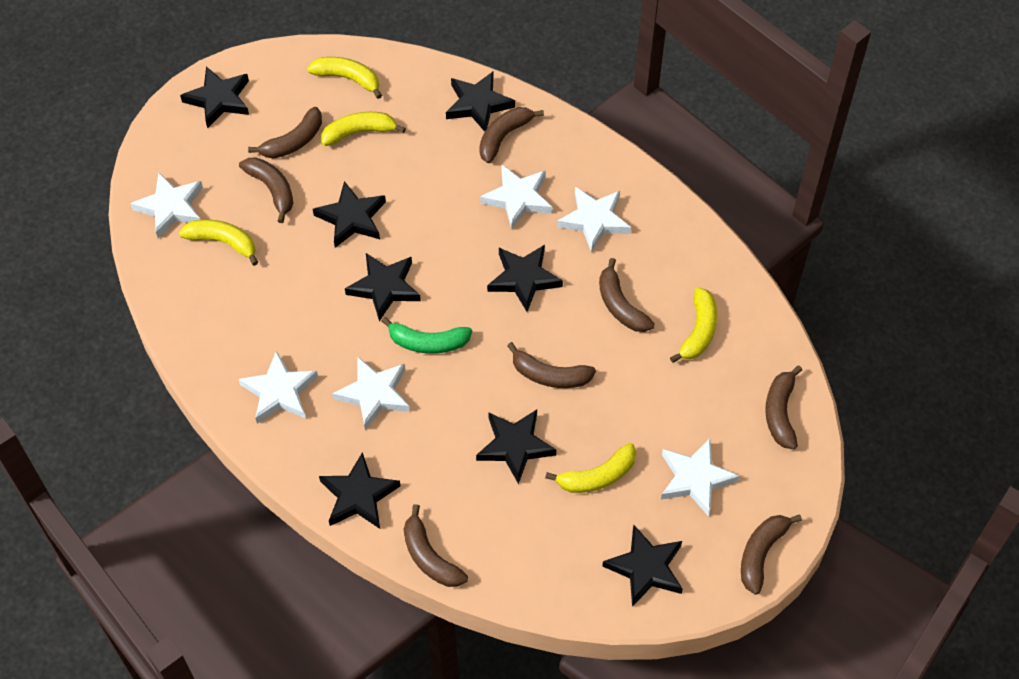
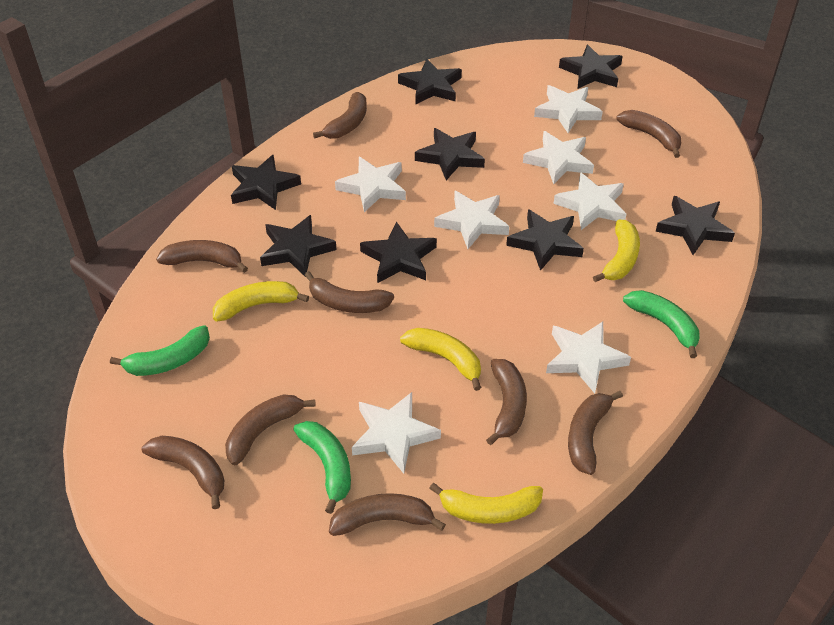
brown banana: 8 -> 9
green banana: 1 -> 3
white star: 6 -> 7
yellow banana: 5 -> 4

